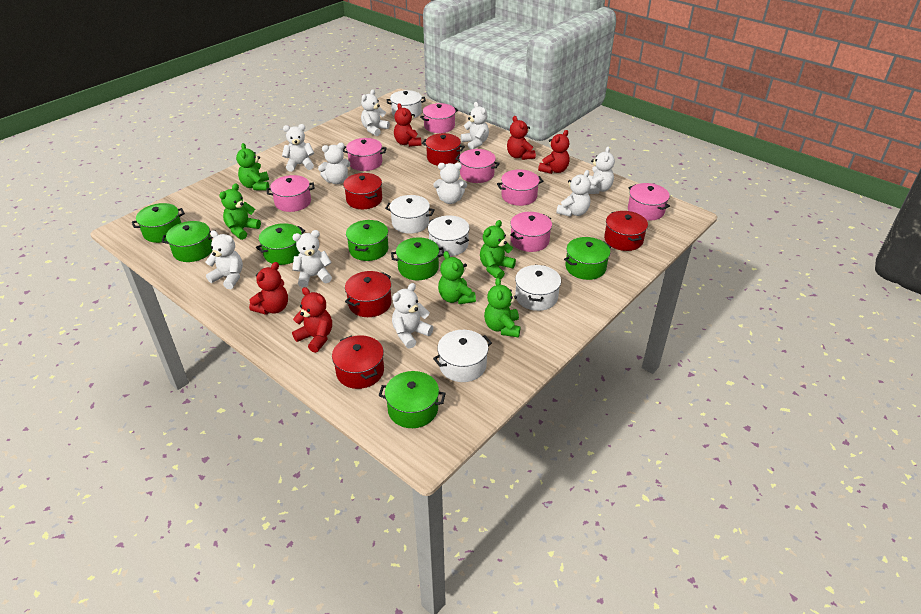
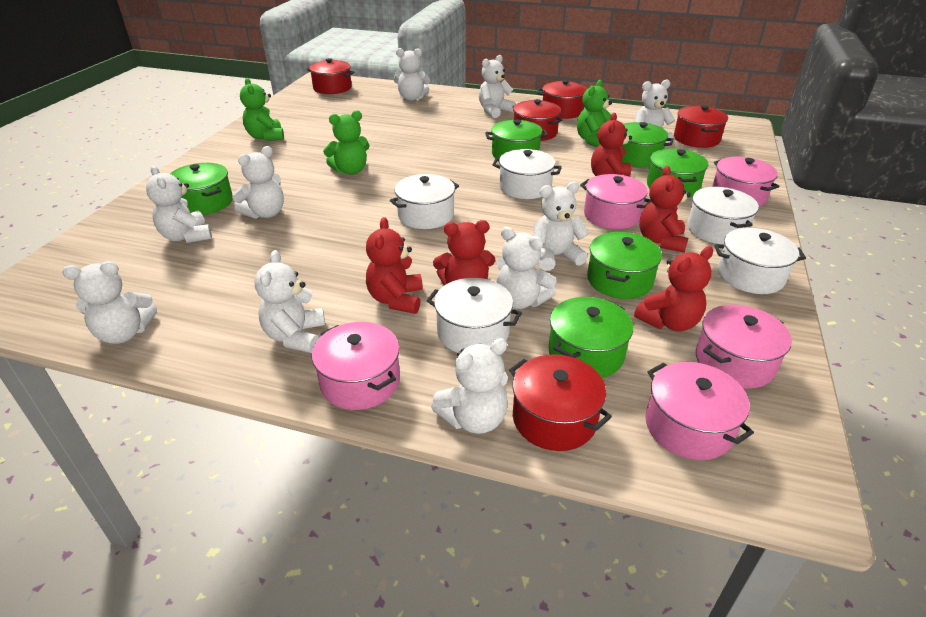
green pot: 7 -> 6
green teddy bear: 5 -> 3
pink pot: 7 -> 5

